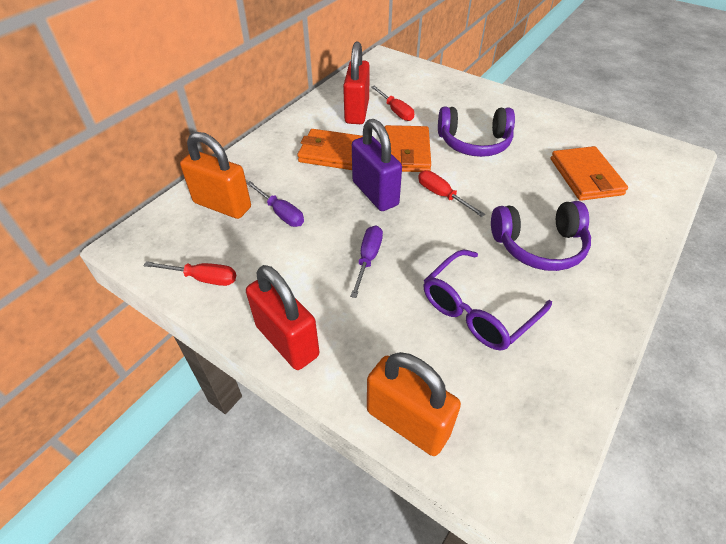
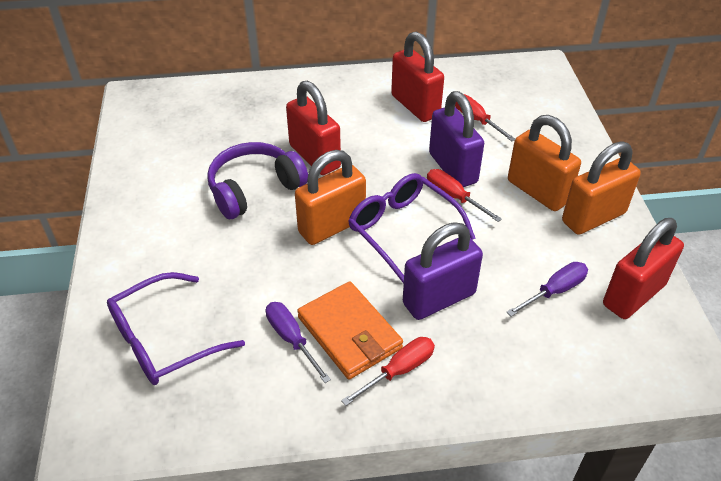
orange padlock: 2 -> 3
orange wallet: 3 -> 1
purple glasses: 1 -> 2
purple headphones: 2 -> 1
purple padlock: 1 -> 2
red padlock: 2 -> 3

